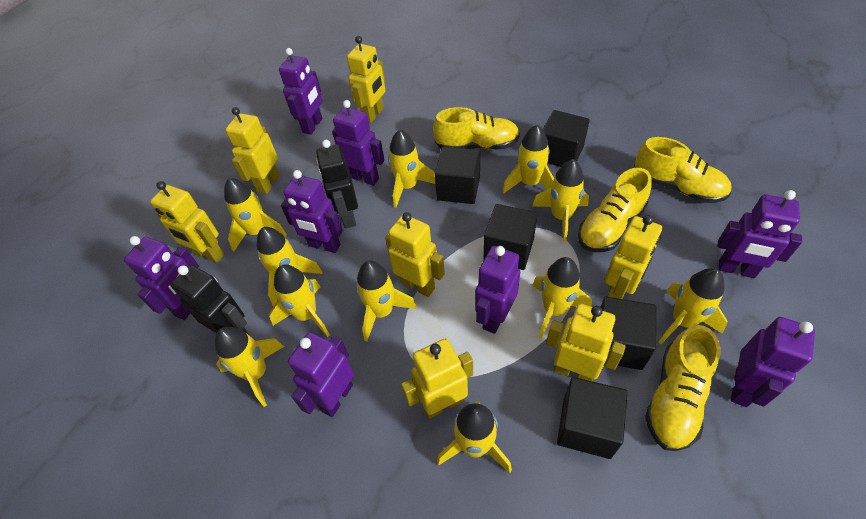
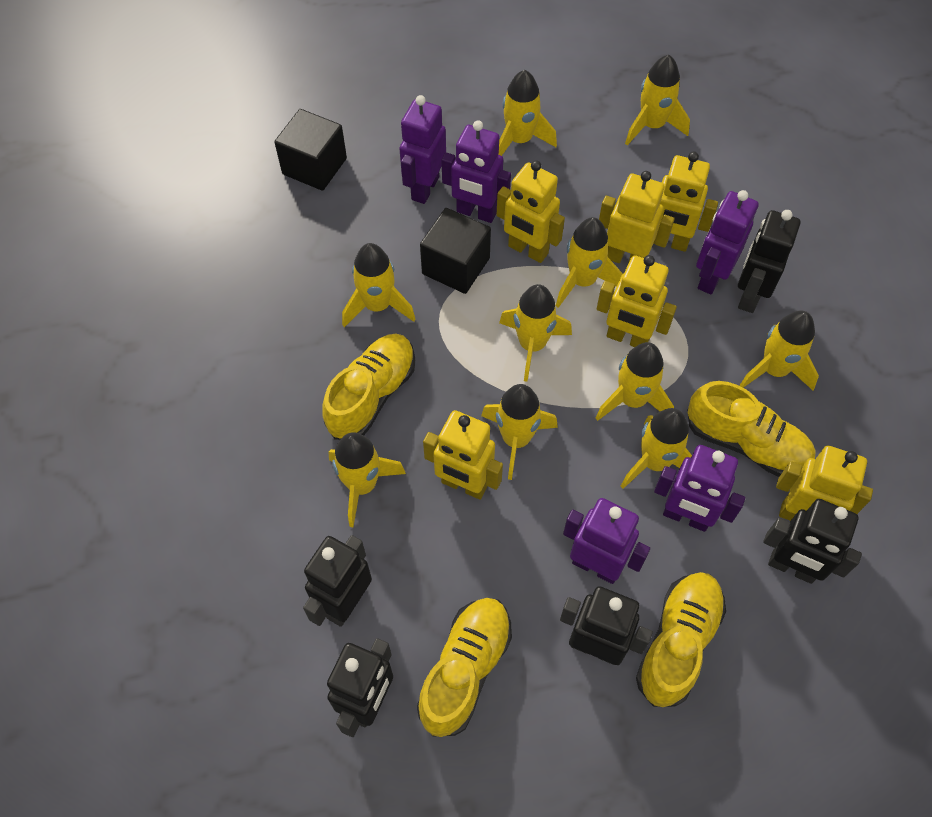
black cube: 5 -> 2
black robot: 2 -> 5
purple robot: 8 -> 5
yellow robot: 7 -> 6
yellow rocket: 11 -> 10

